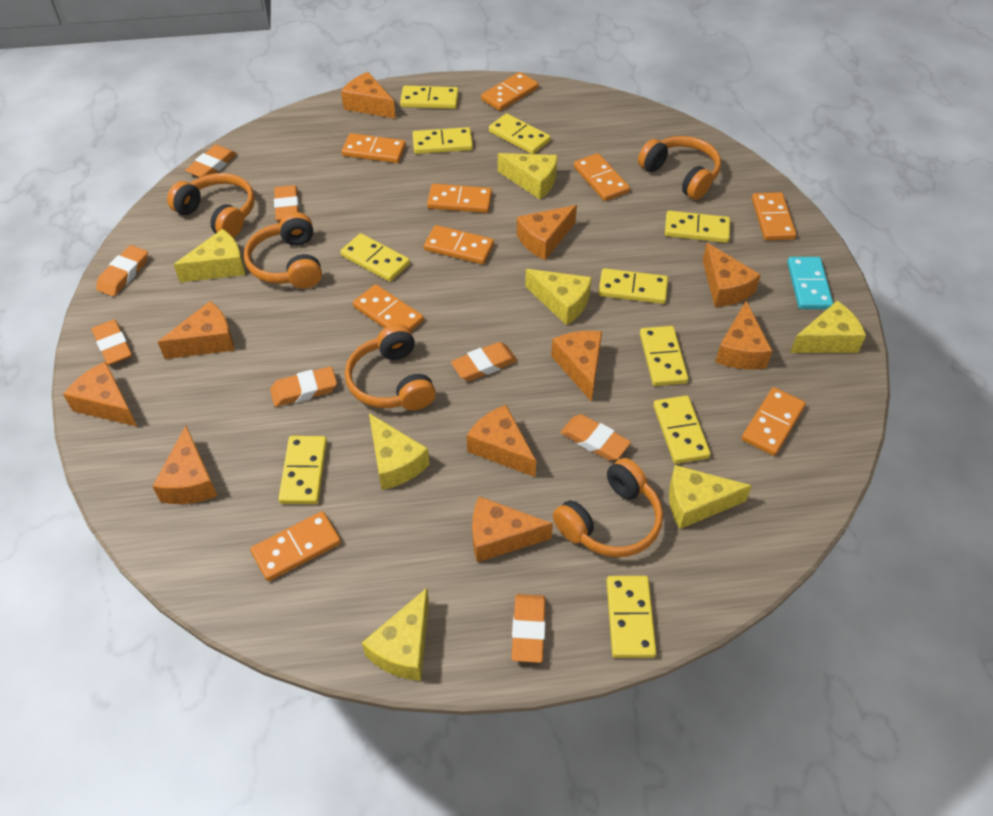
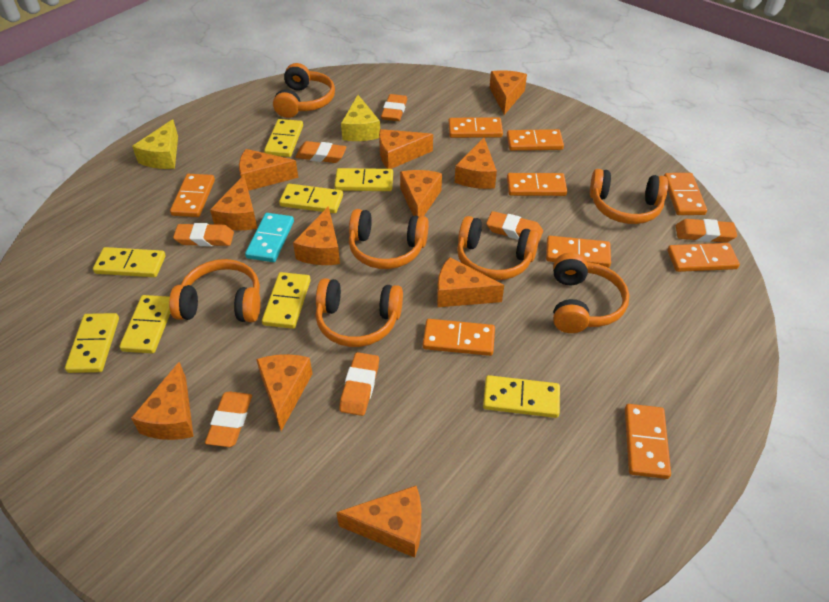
orange cheese: 10 -> 11
orange eraser: 8 -> 7
orange headphones: 5 -> 7
yellow cheese: 7 -> 2
yellow domino: 10 -> 8

